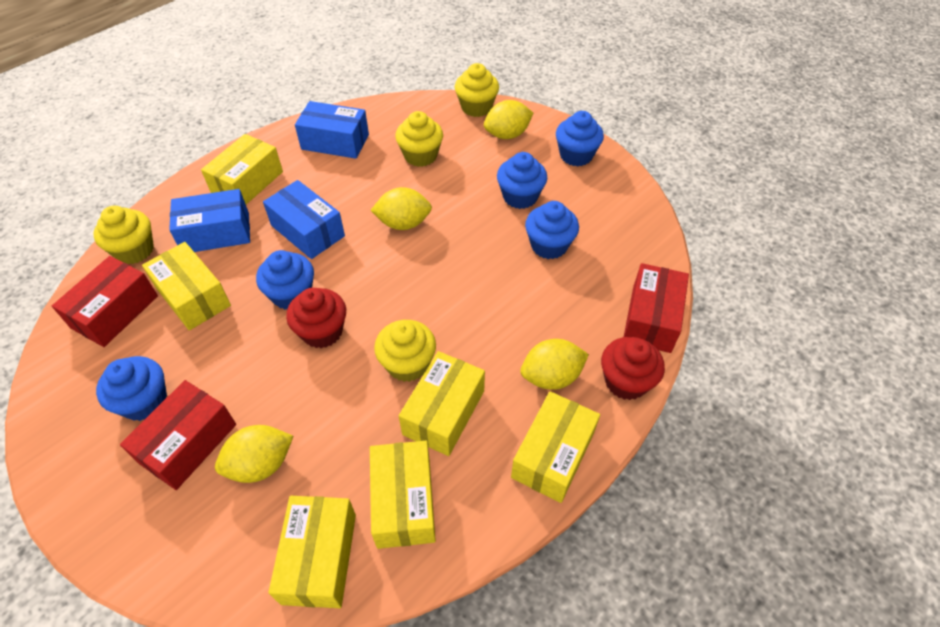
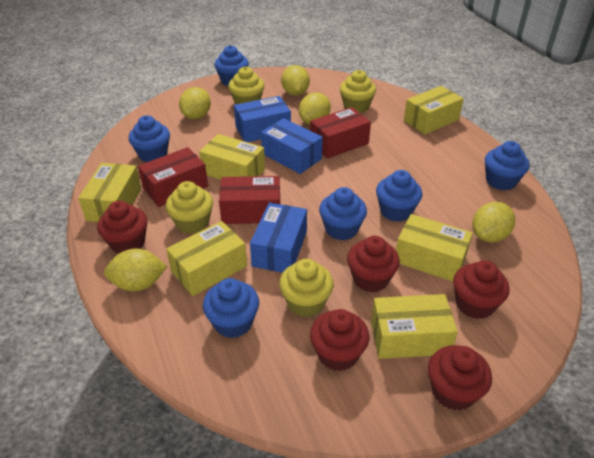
blue cupcake: 5 -> 6
red cupcake: 2 -> 5
yellow lemon: 4 -> 5

